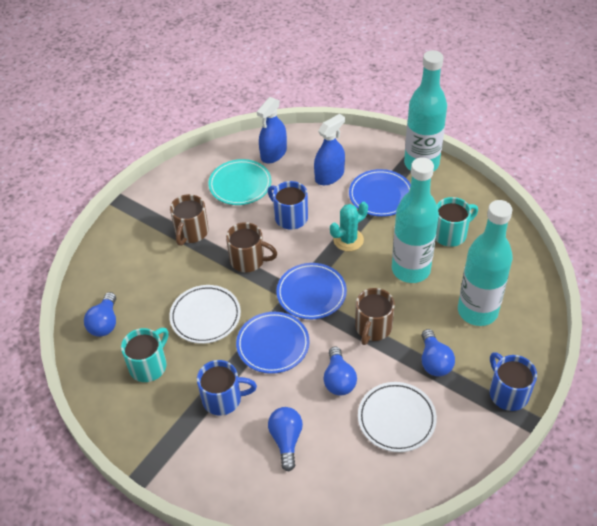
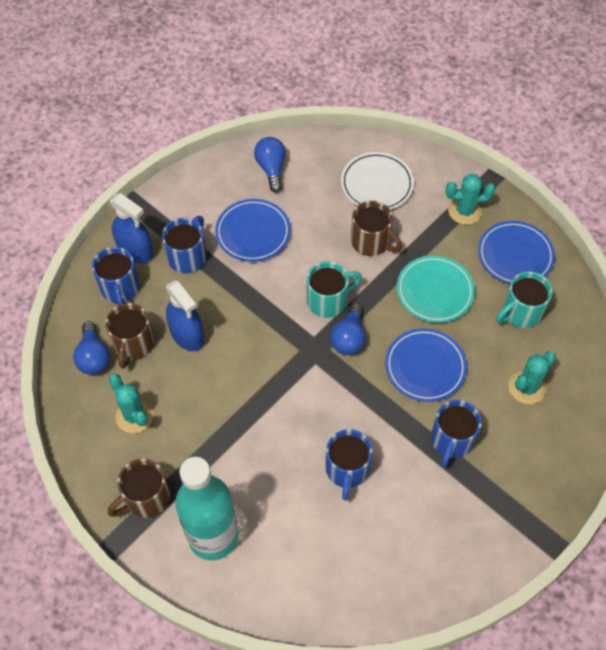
blue light bulb: 4 -> 3
blue mug: 3 -> 4
turquoise bottle: 3 -> 1
turquoise cactus: 1 -> 3
white plate: 2 -> 1

